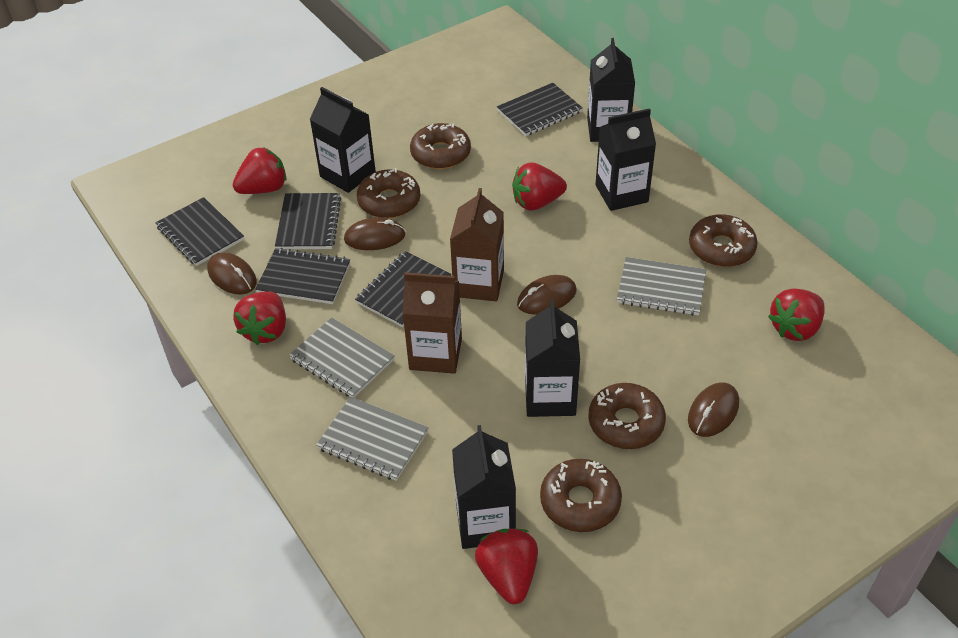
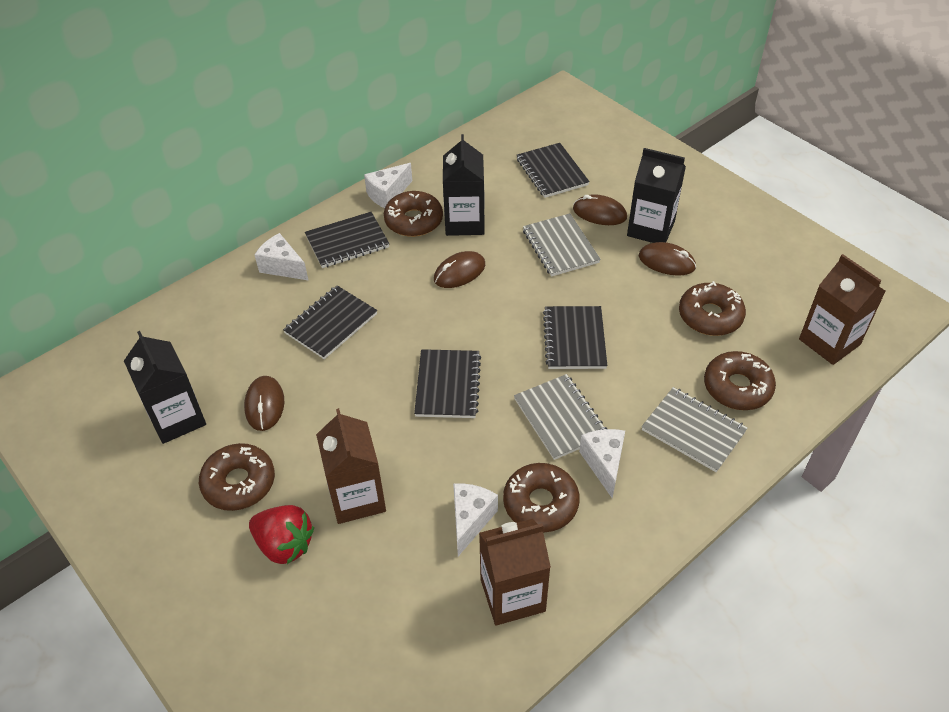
black carton: 5 -> 3
brown carton: 2 -> 3
red strawberry: 5 -> 1
white cheese: 0 -> 4

